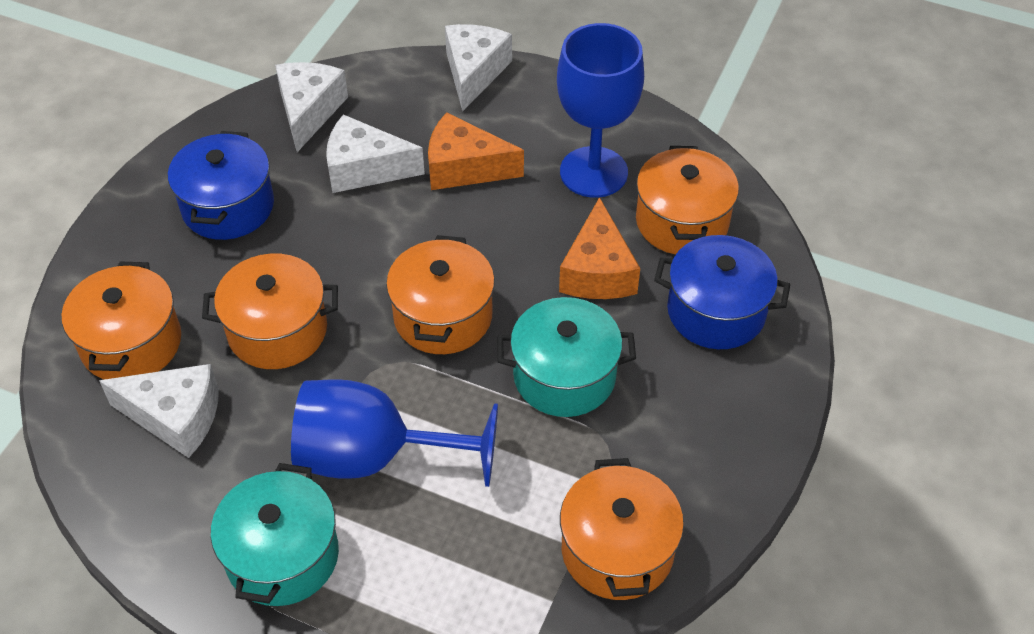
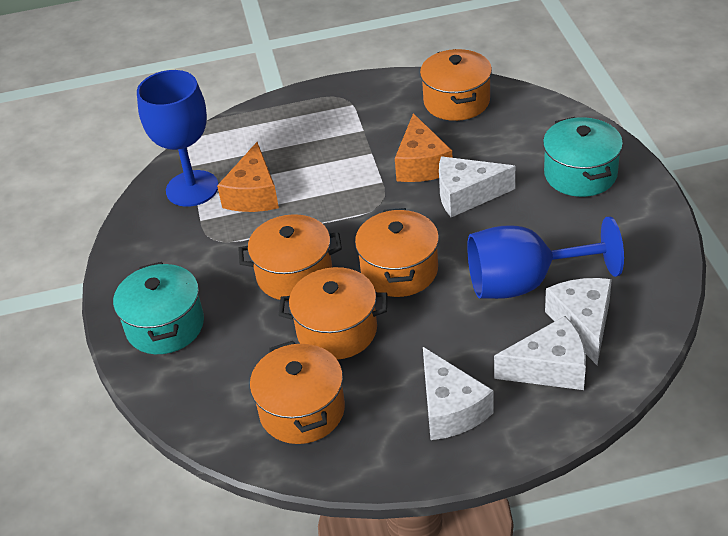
blue pot: 2 -> 0

